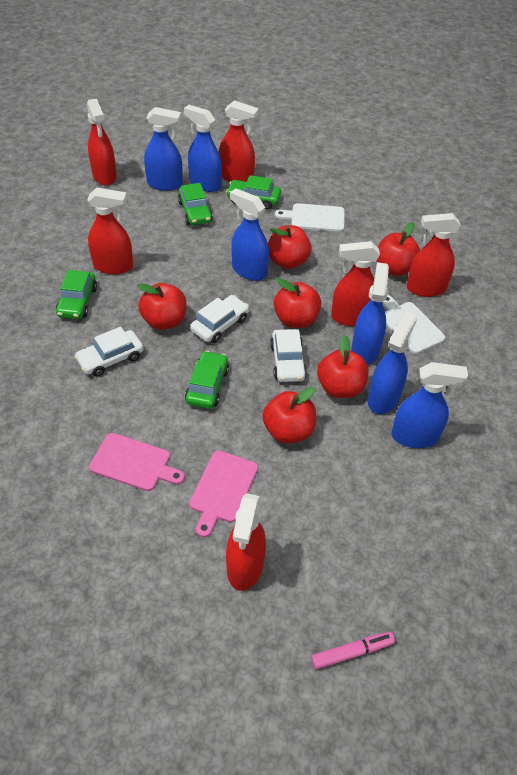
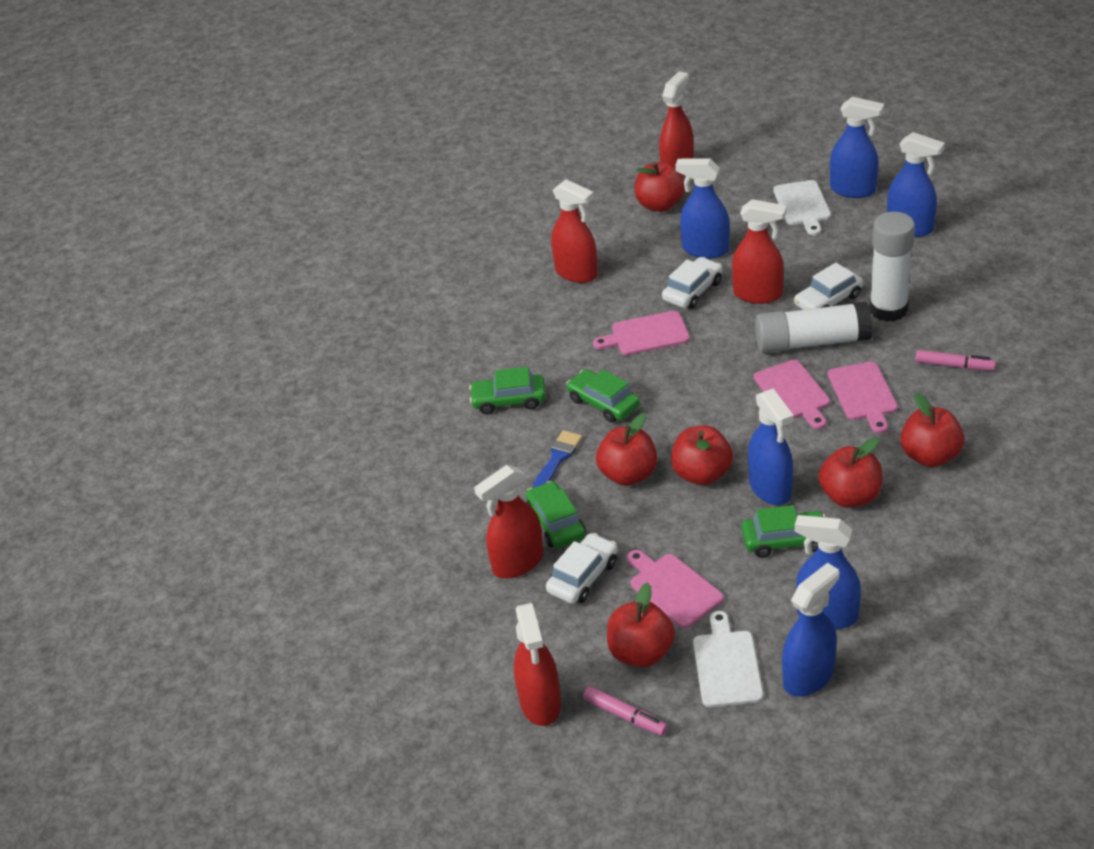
blue brush: 0 -> 1
pink cutting board: 2 -> 4
pink marker: 1 -> 2
red spray bottle: 6 -> 5
white glue stick: 0 -> 2

